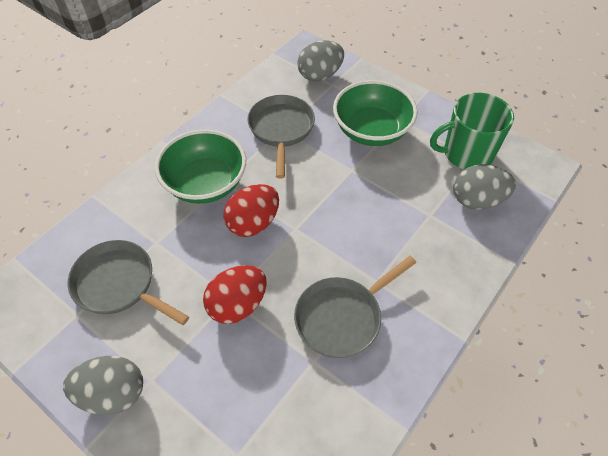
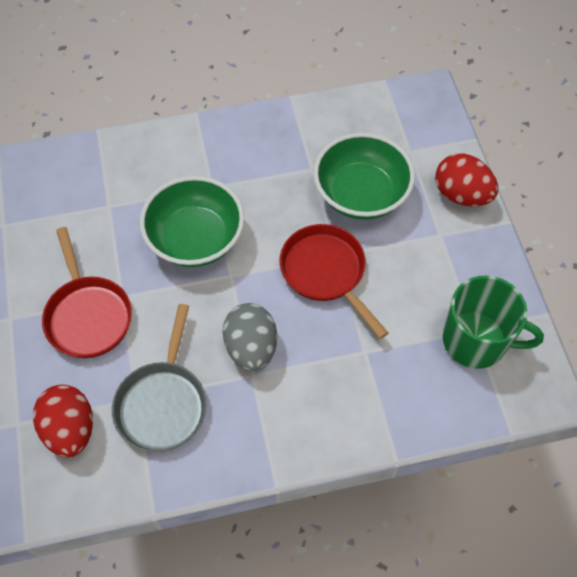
grey egg: 3 -> 1
grey pan: 3 -> 1
red pan: 0 -> 2

